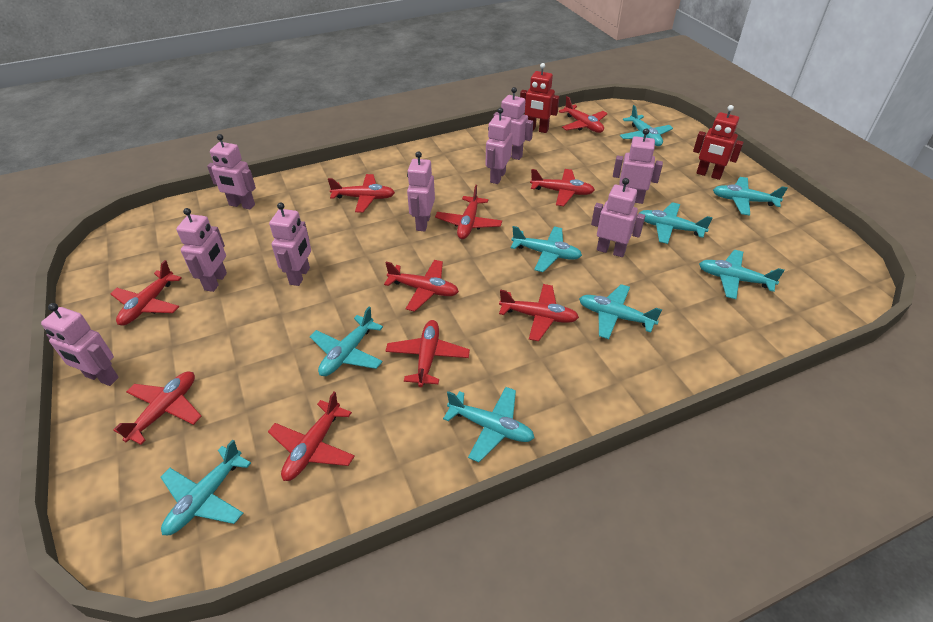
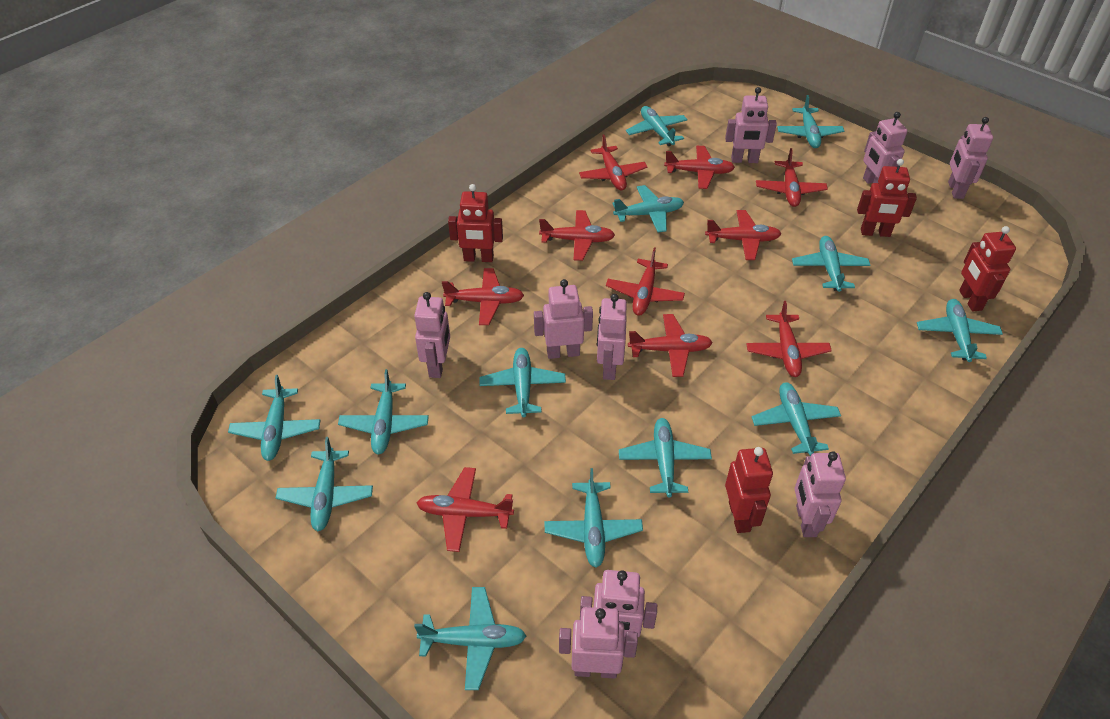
red robot: 2 -> 4
turquoise plane: 9 -> 13

